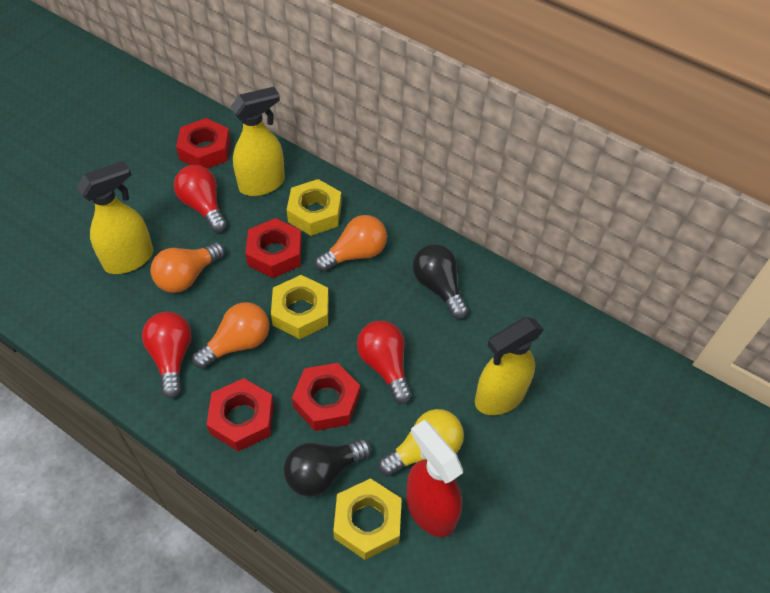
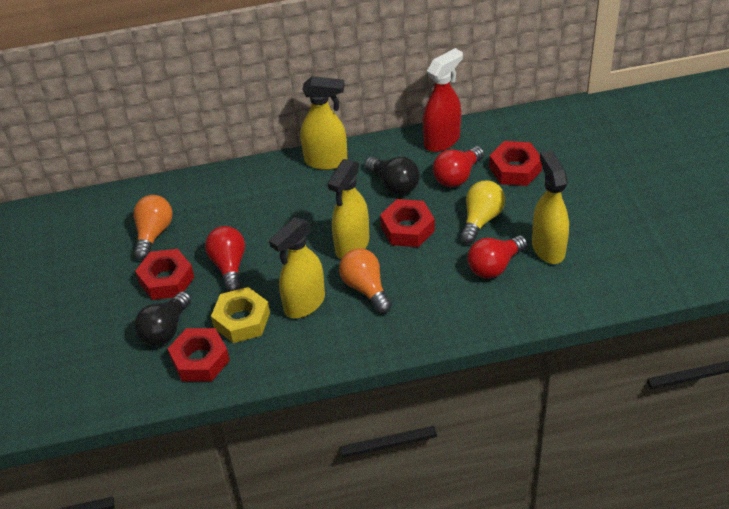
orange light bulb: 3 -> 2
yellow nut: 3 -> 1
yellow spray bottle: 3 -> 4

